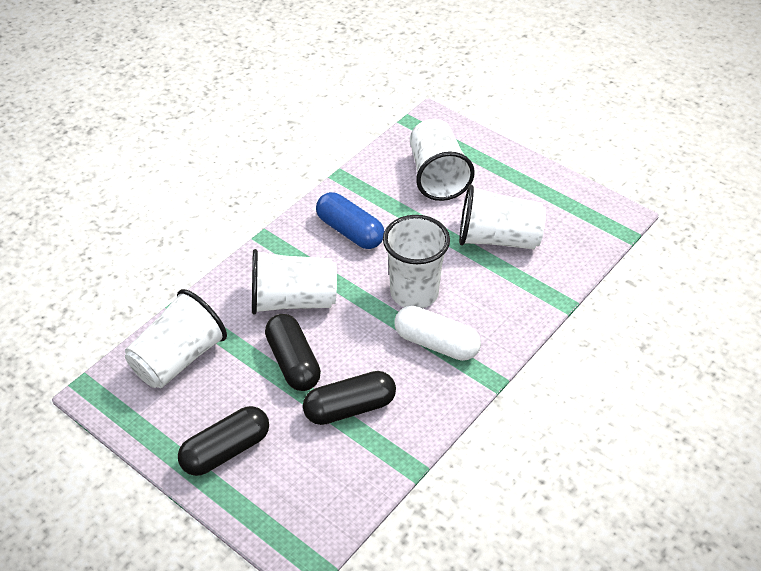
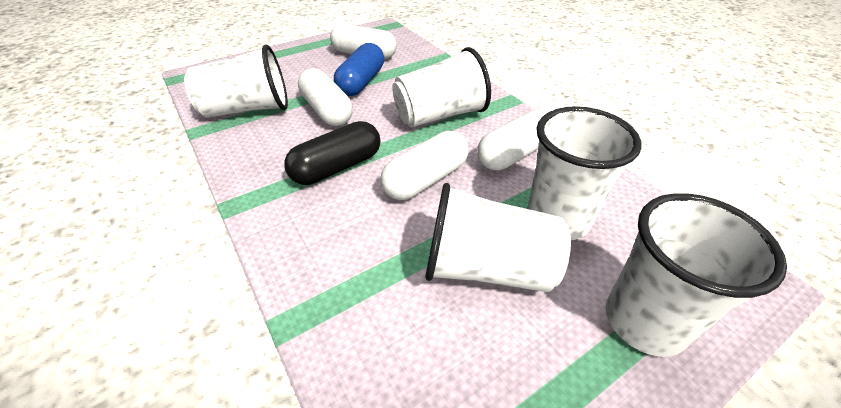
black capsule: 3 -> 1
white capsule: 1 -> 4

